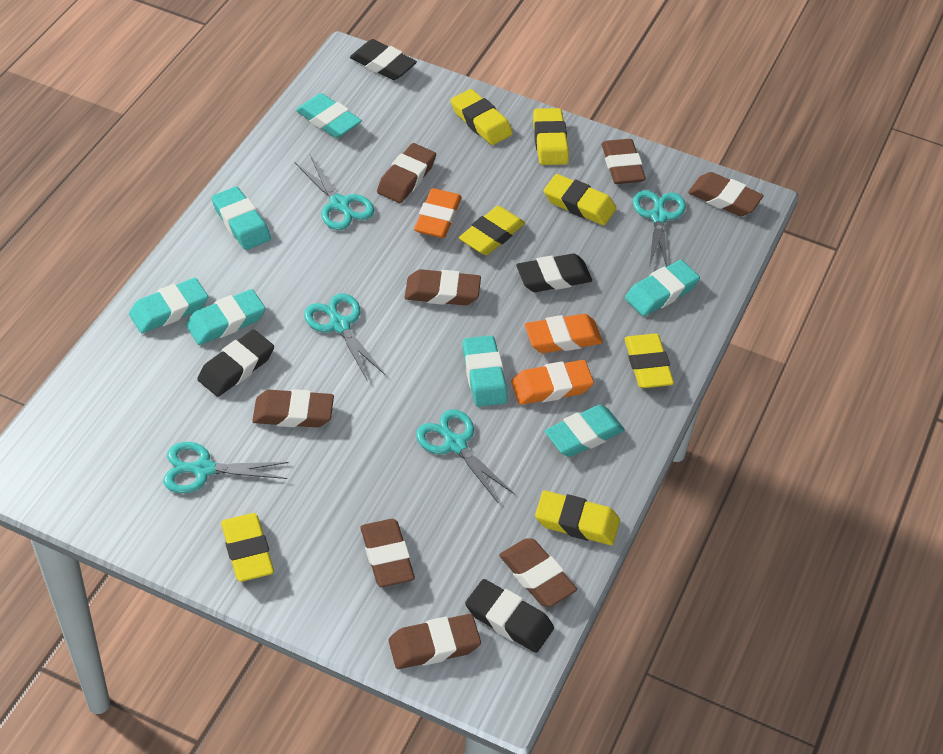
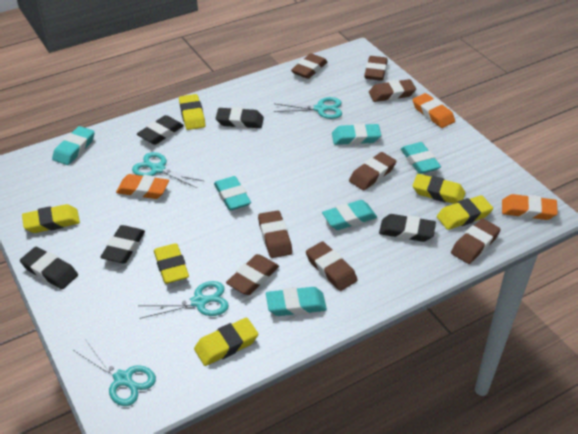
black eraser: 4 -> 5
turquoise eraser: 7 -> 6
turquoise scissors: 5 -> 4
yellow eraser: 7 -> 6

